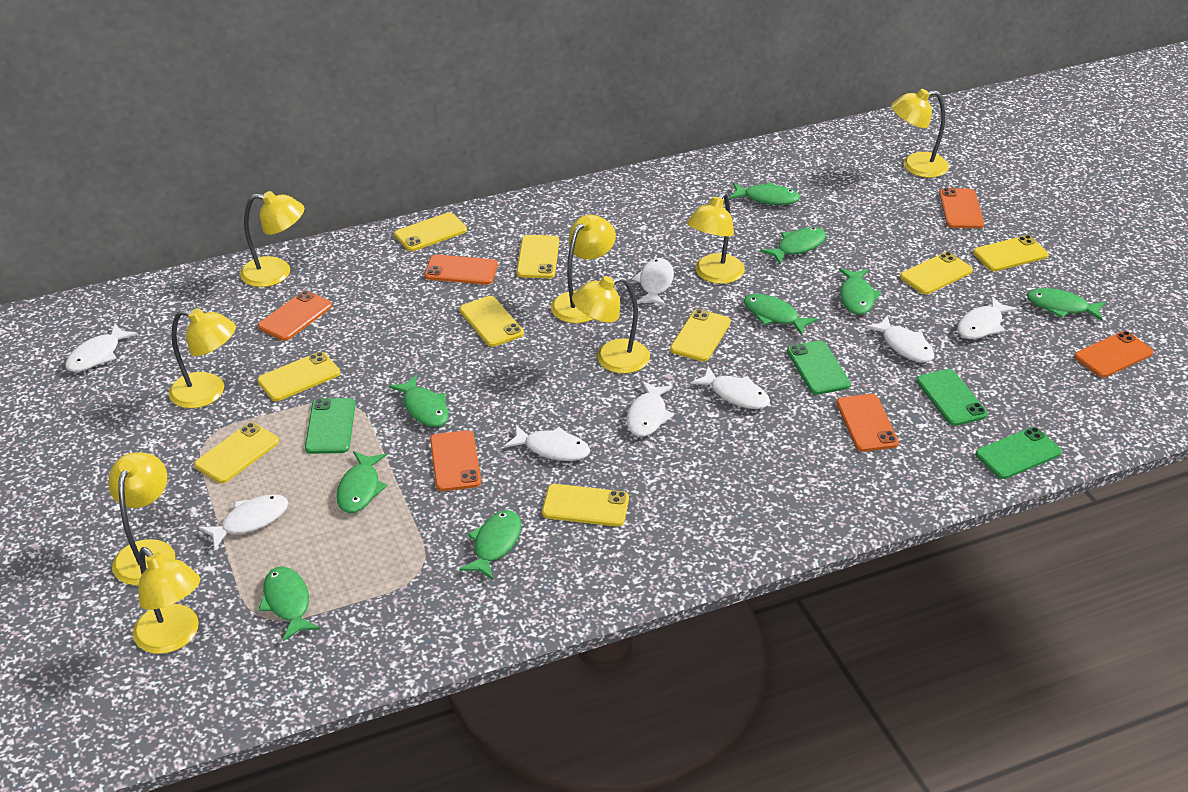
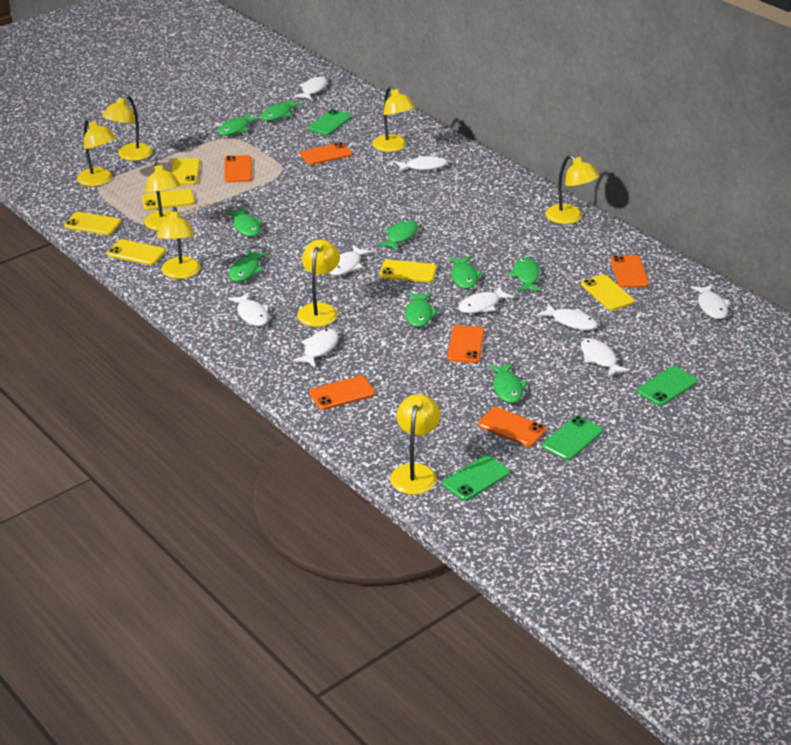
white fish: 8 -> 9
yellow phone: 9 -> 6

